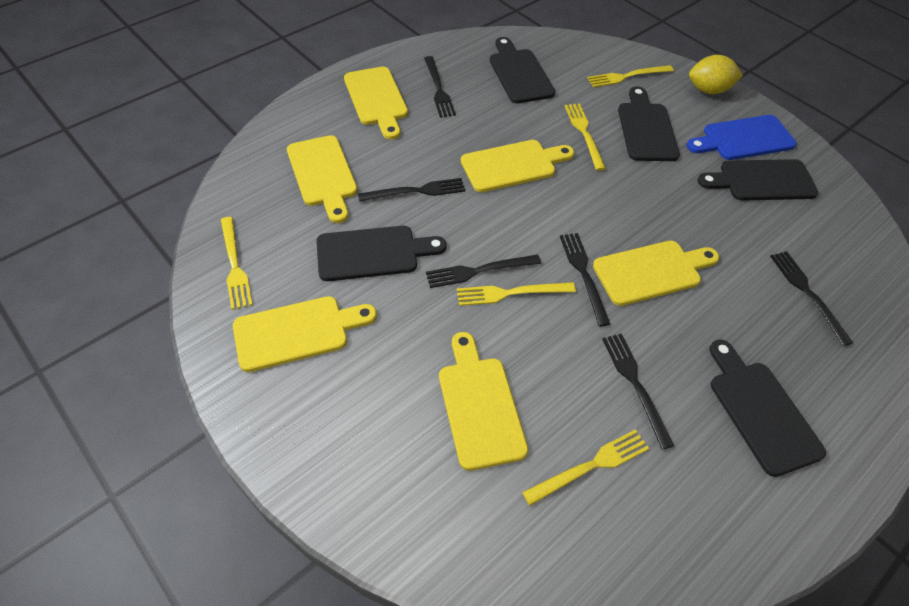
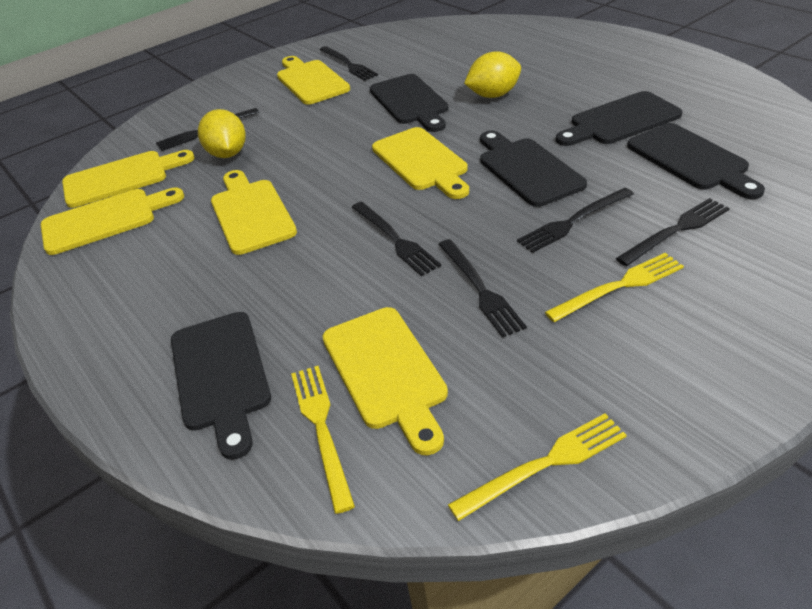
blue cutting board: 1 -> 0
yellow fork: 5 -> 3
yellow lemon: 1 -> 2

